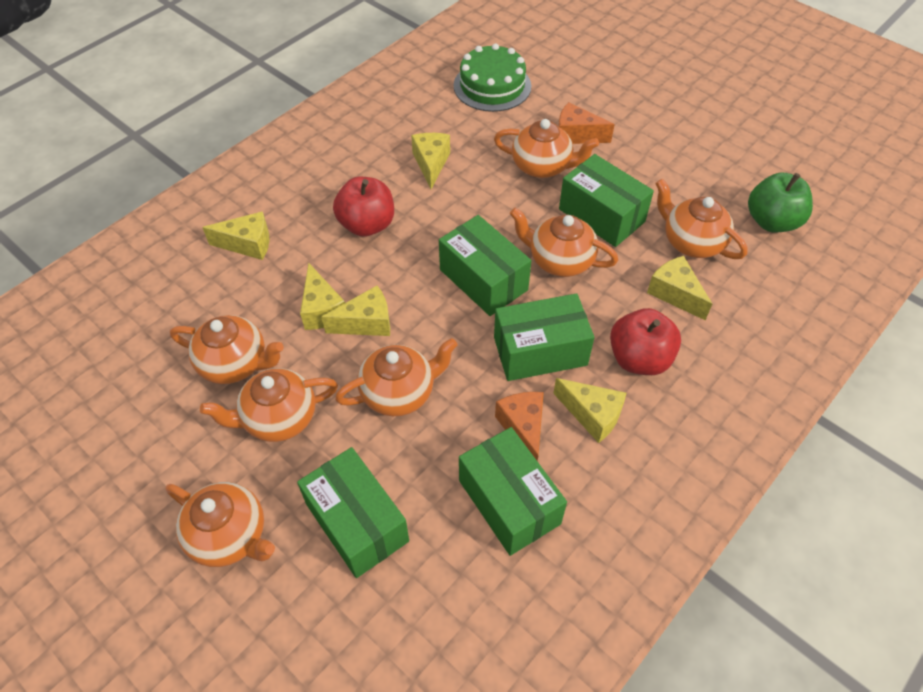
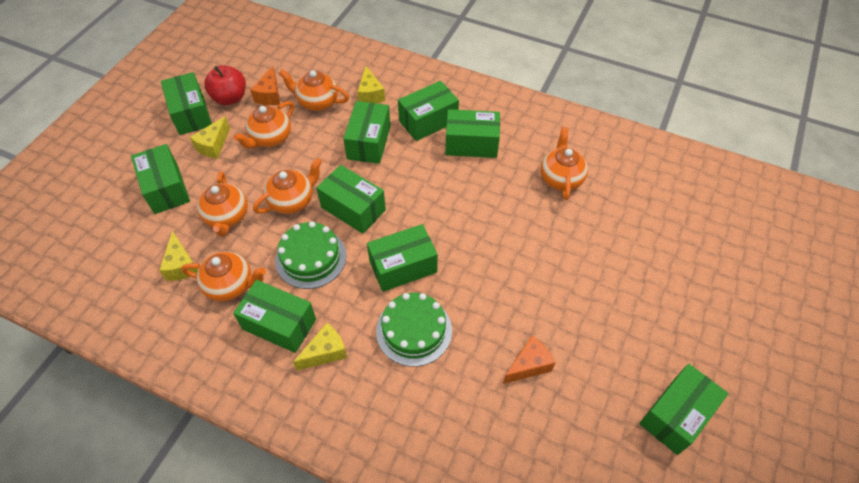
green apple: 1 -> 0
green box: 5 -> 9
green cake: 1 -> 2
orange teapot: 7 -> 6
red apple: 2 -> 1
yellow cheese: 6 -> 4

